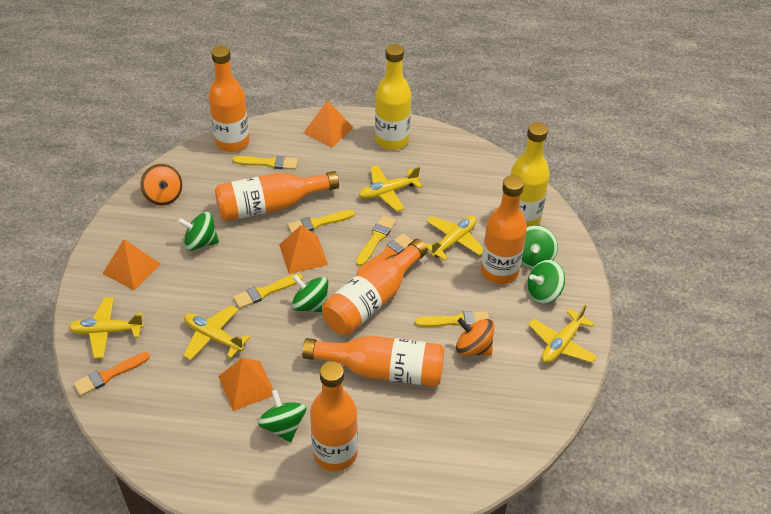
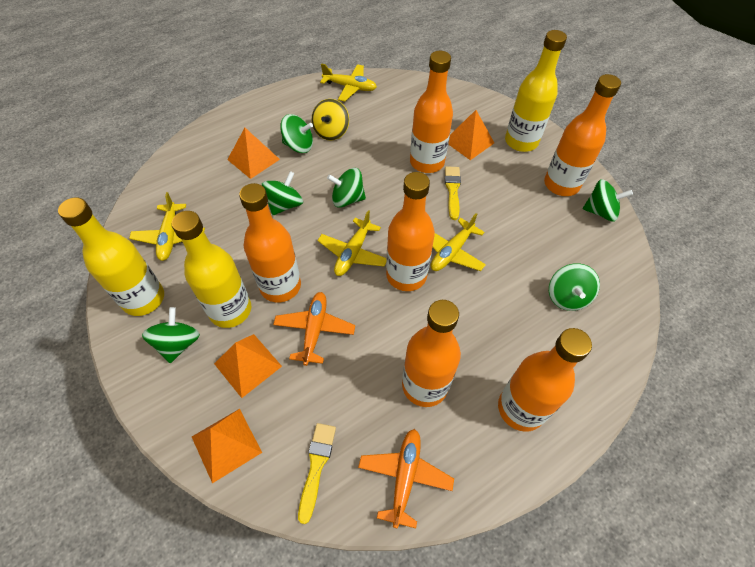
green spinning top: 5 -> 6
orange brush: 2 -> 0
orange plane: 0 -> 2
orange spinning top: 2 -> 0
yellow bottle: 2 -> 3
yellow brush: 5 -> 2
yellow plane: 5 -> 4
yellow spinning top: 0 -> 1

